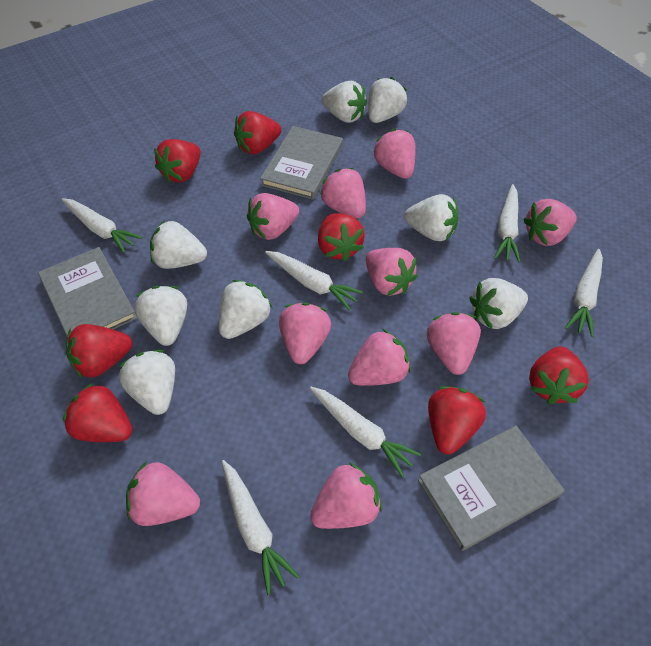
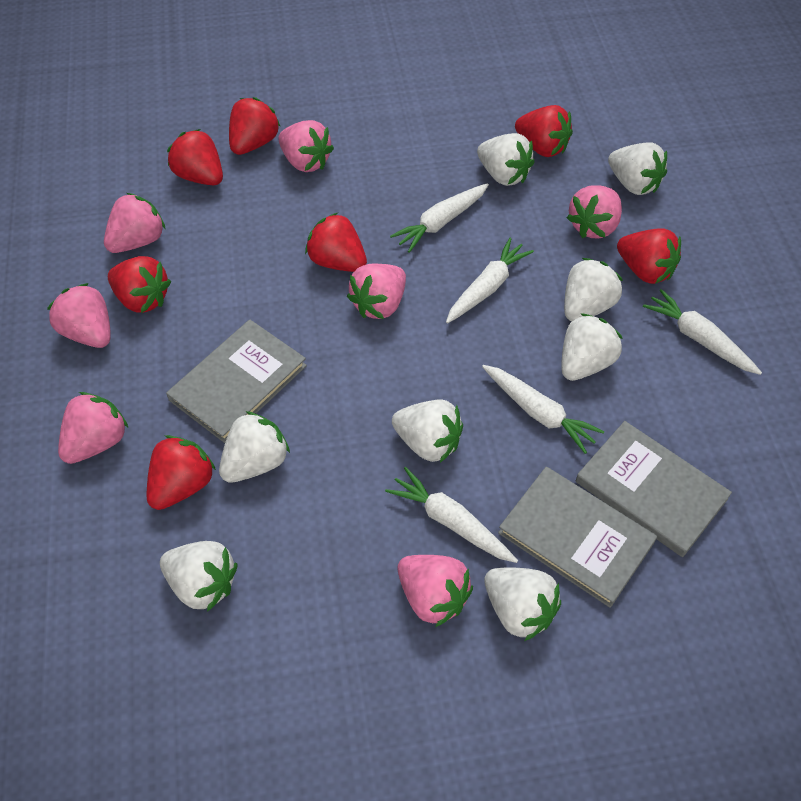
pink strawberry: 10 -> 7
white carrot: 6 -> 5

